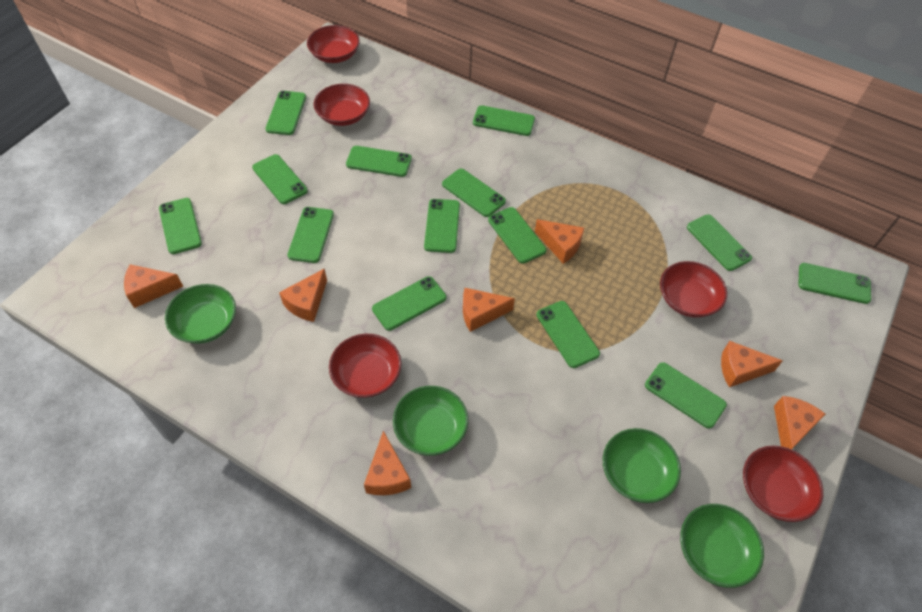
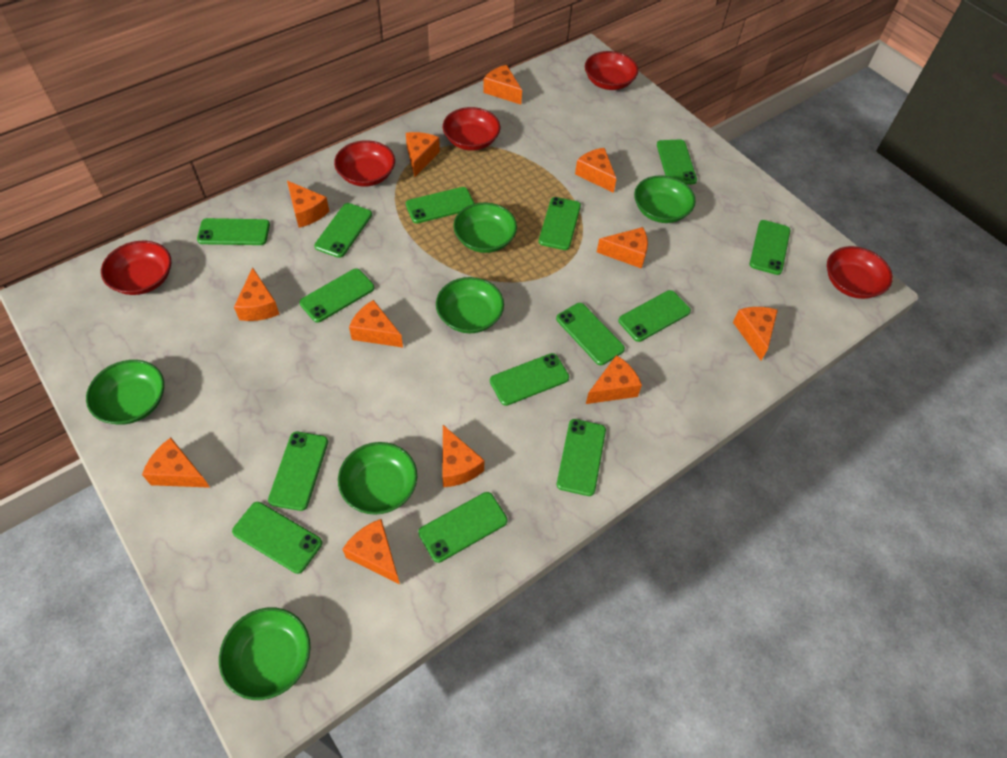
green bowl: 4 -> 6
orange cheese: 7 -> 12

